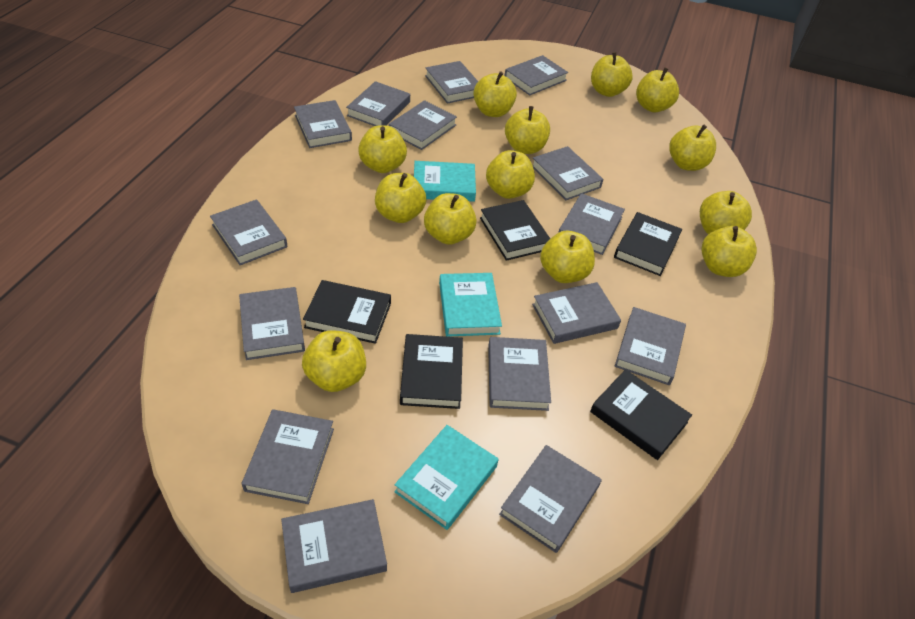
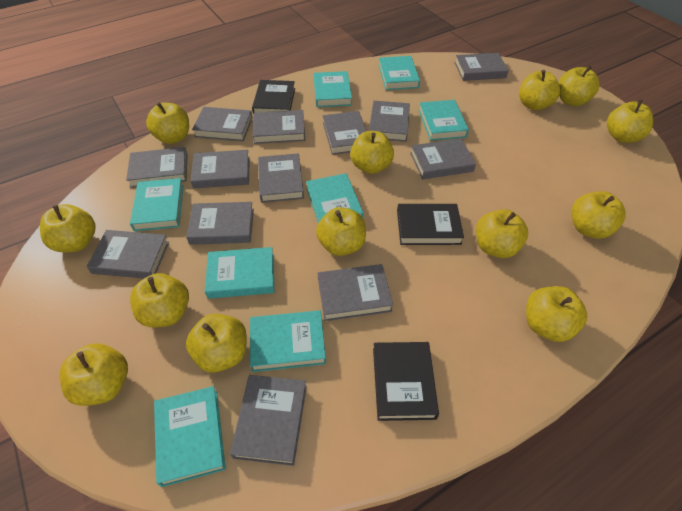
black book: 5 -> 3
grey book: 15 -> 13
turquoise book: 3 -> 8

